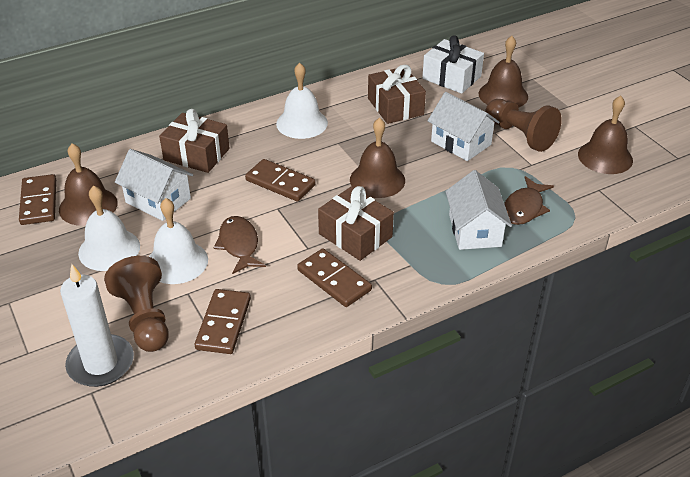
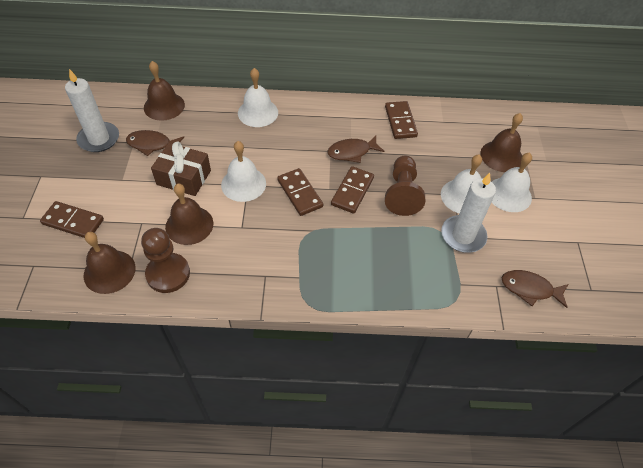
brown fish: 2 -> 3
brown gift: 3 -> 1
white bell: 3 -> 4
white candle: 1 -> 2
white gift: 1 -> 0
white house: 3 -> 0

